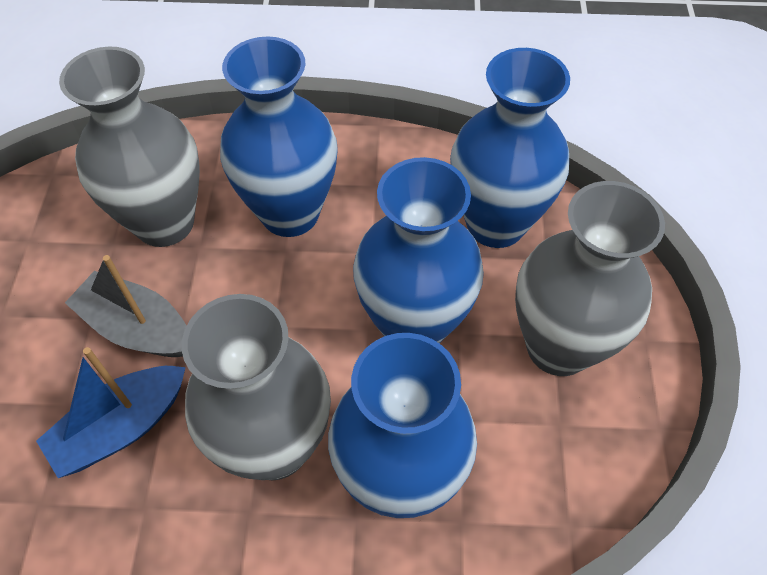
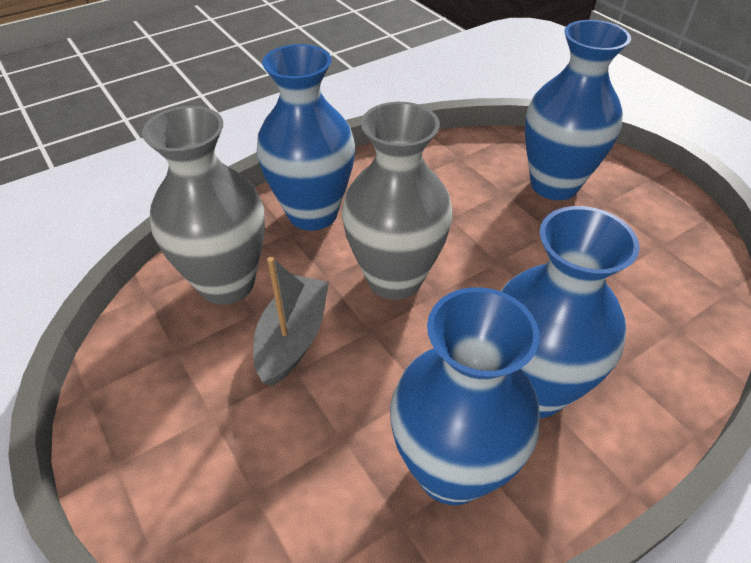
blue boat: 1 -> 0
grey vase: 3 -> 2

